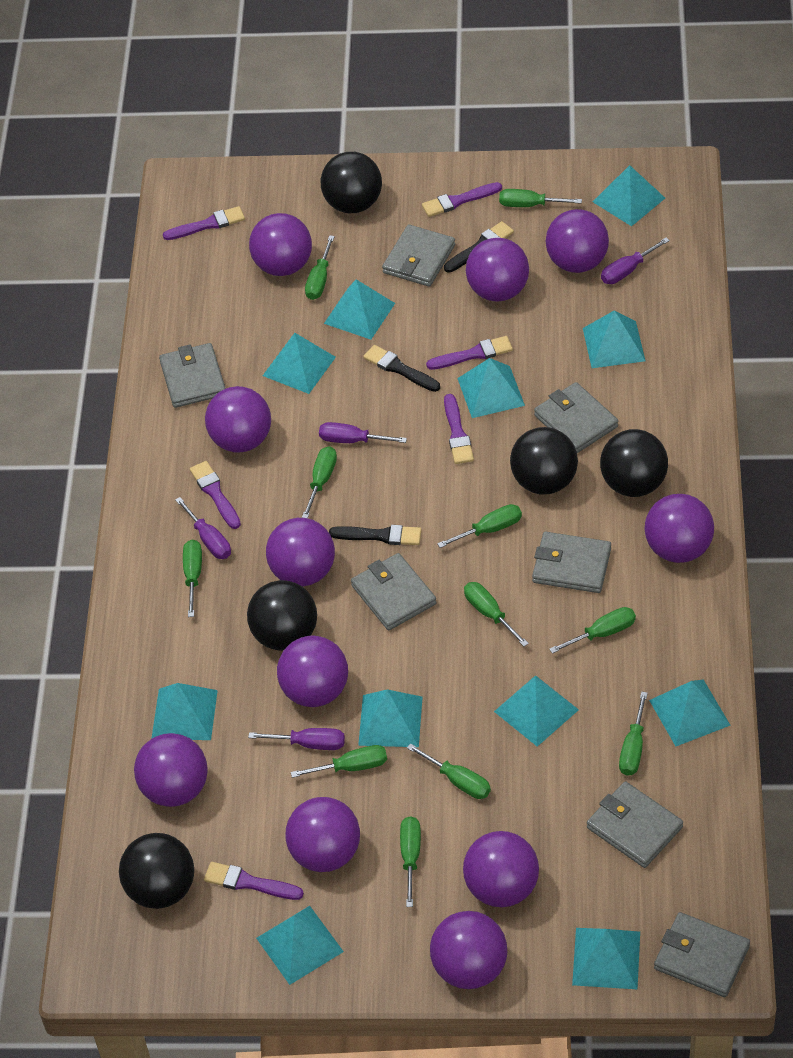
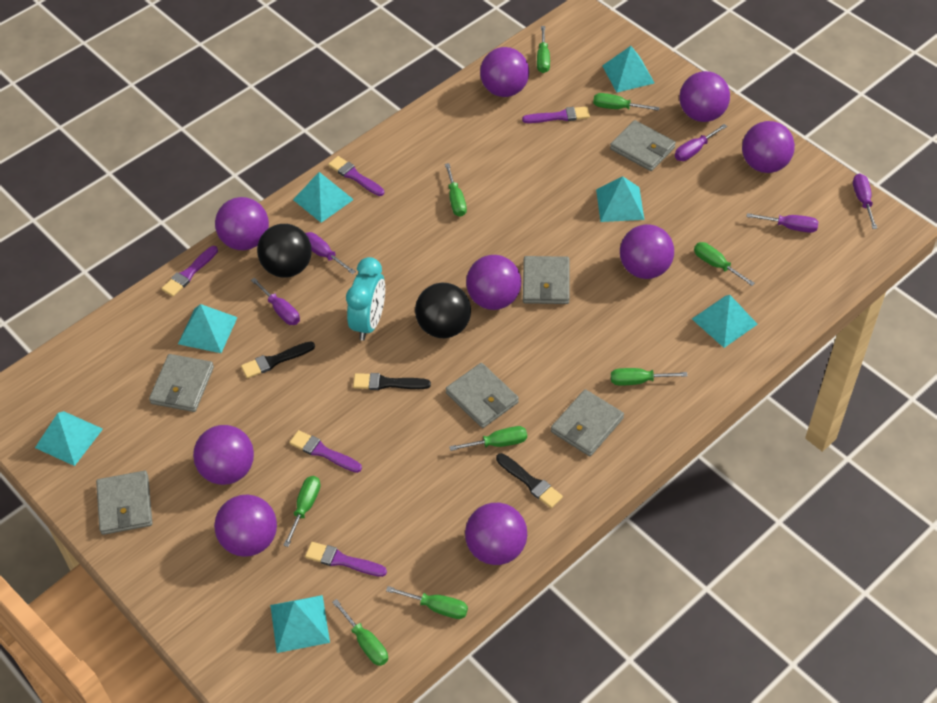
black ball: 5 -> 2
green screwdriver: 11 -> 9
grey wallet: 7 -> 6
purple ball: 11 -> 9
purple brush: 6 -> 5
purple screwdriver: 4 -> 5
turquoise clock: 0 -> 1
turquoise pyramid: 11 -> 7

